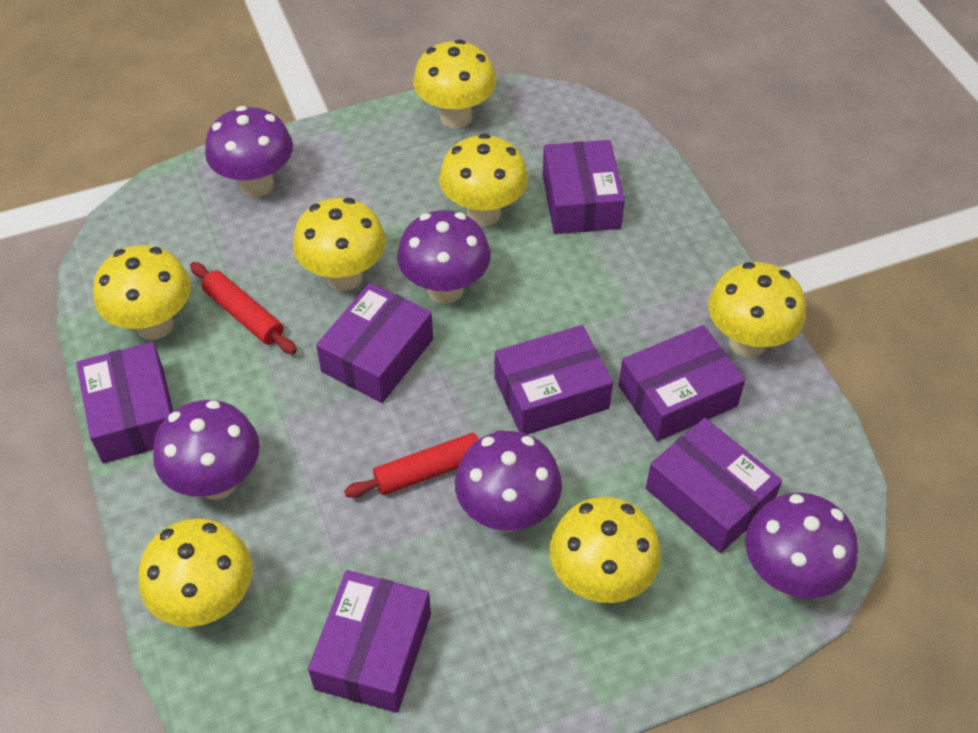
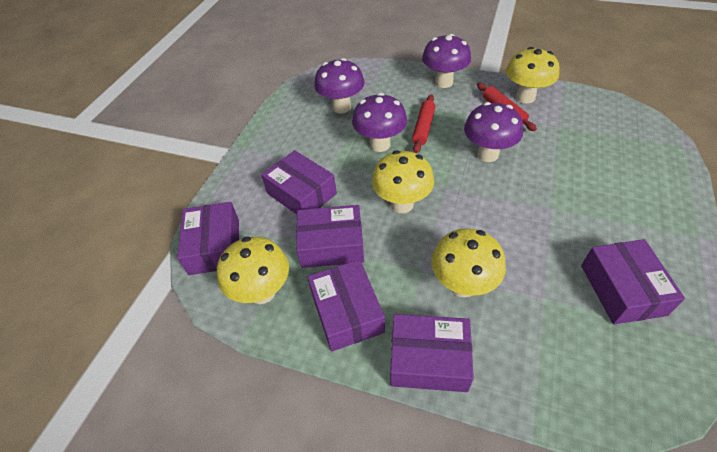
purple box: 7 -> 6
purple mushroom: 5 -> 4
yellow mushroom: 7 -> 4

